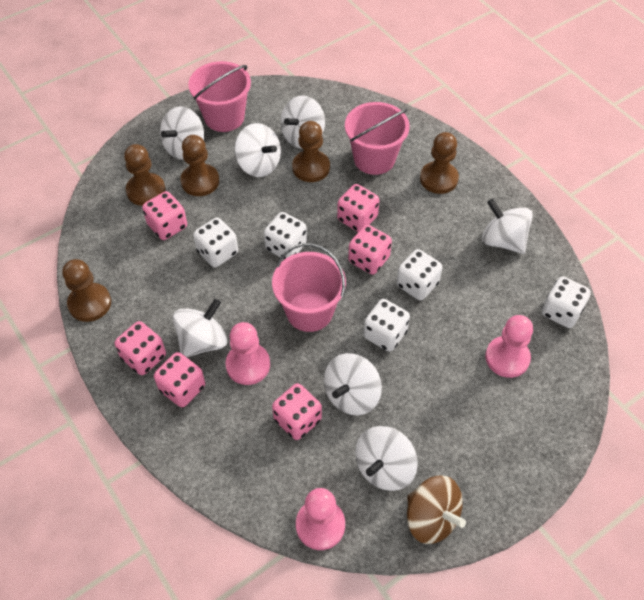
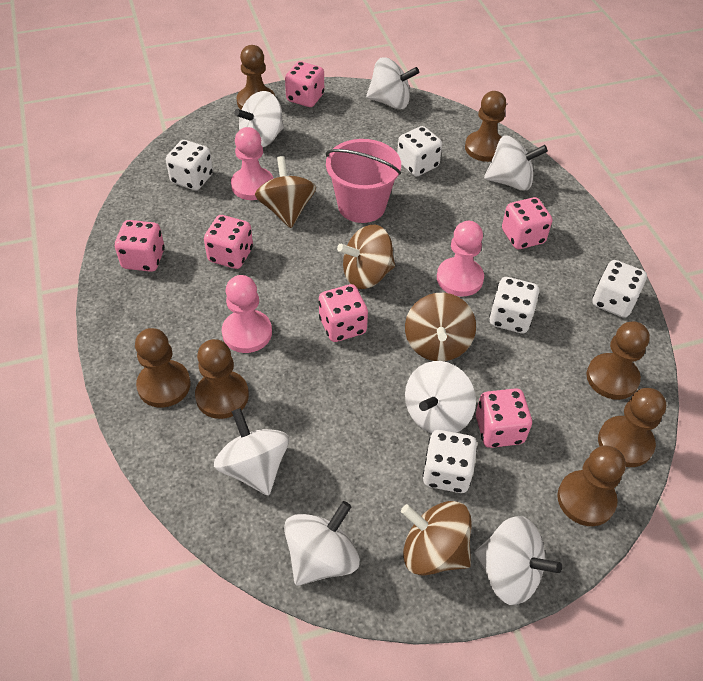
brown pawn: 5 -> 7
brown spinning top: 1 -> 4
pink bucket: 3 -> 1

